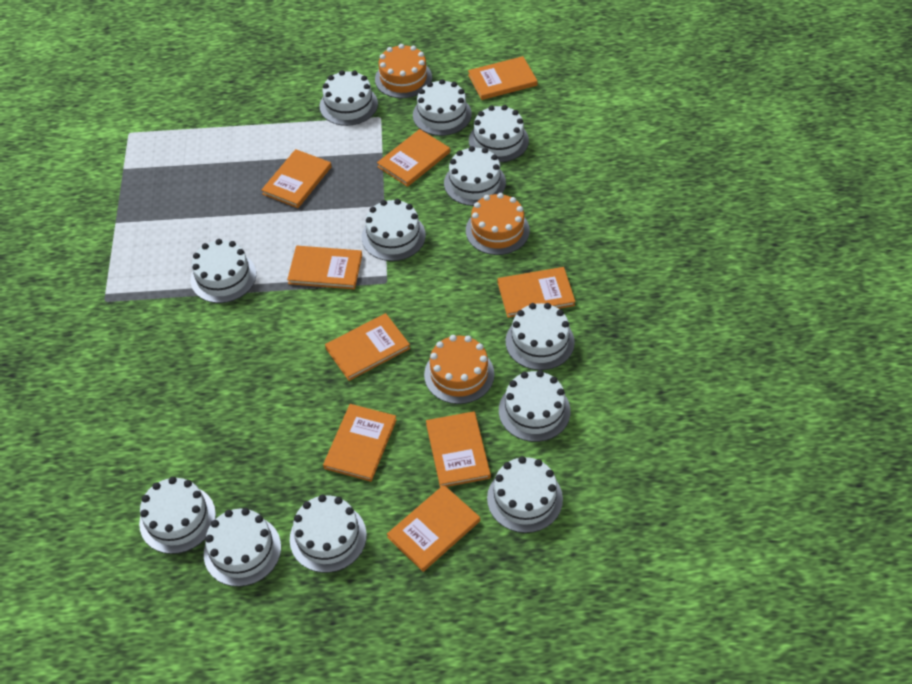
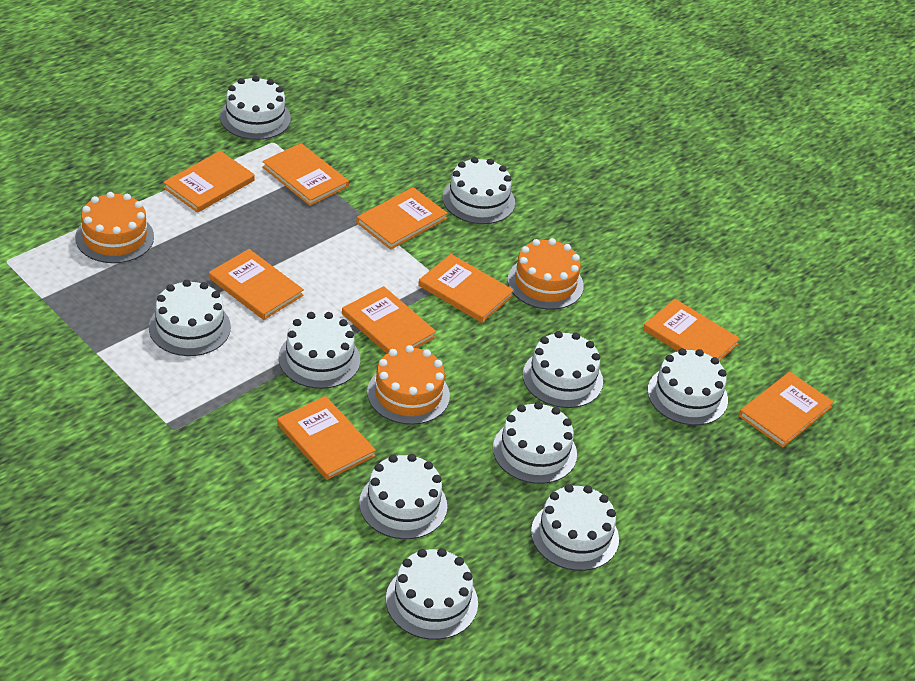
white cake: 12 -> 10

